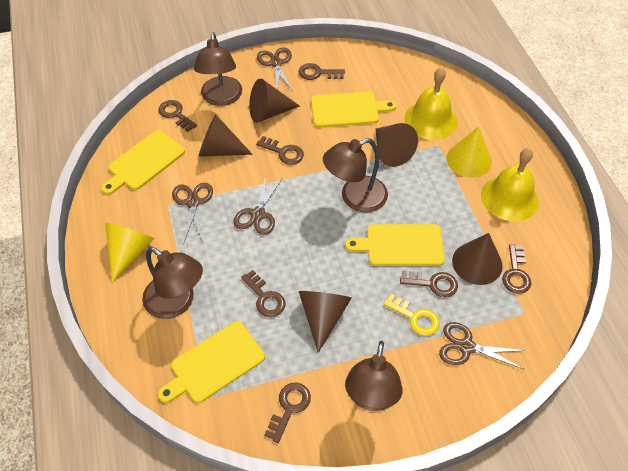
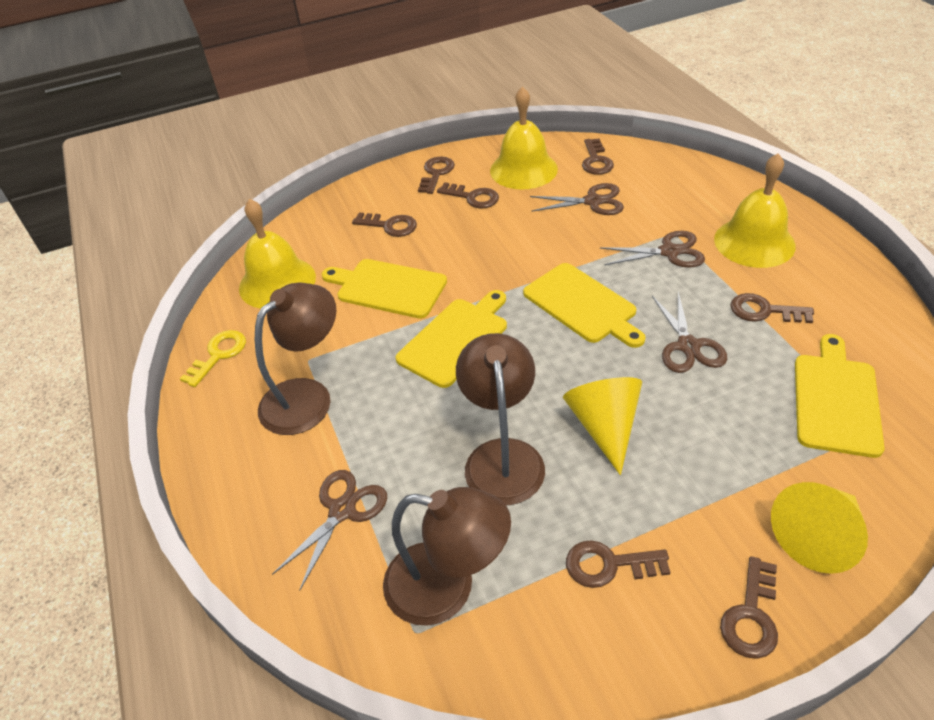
brown cone: 5 -> 0
brown lamp: 4 -> 3
yellow bell: 2 -> 3

